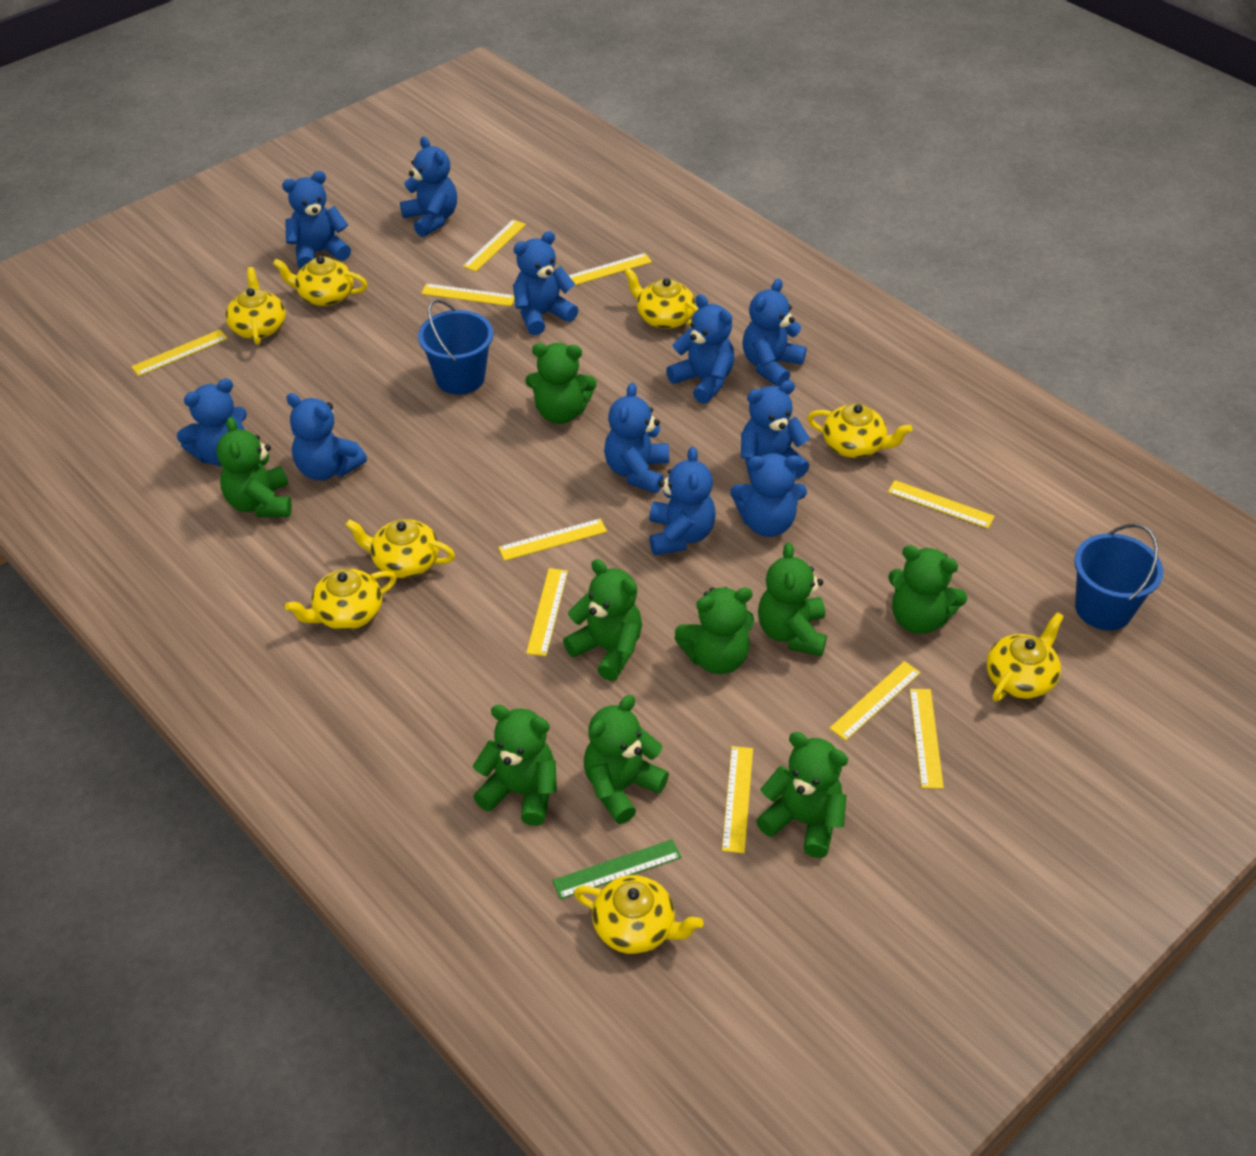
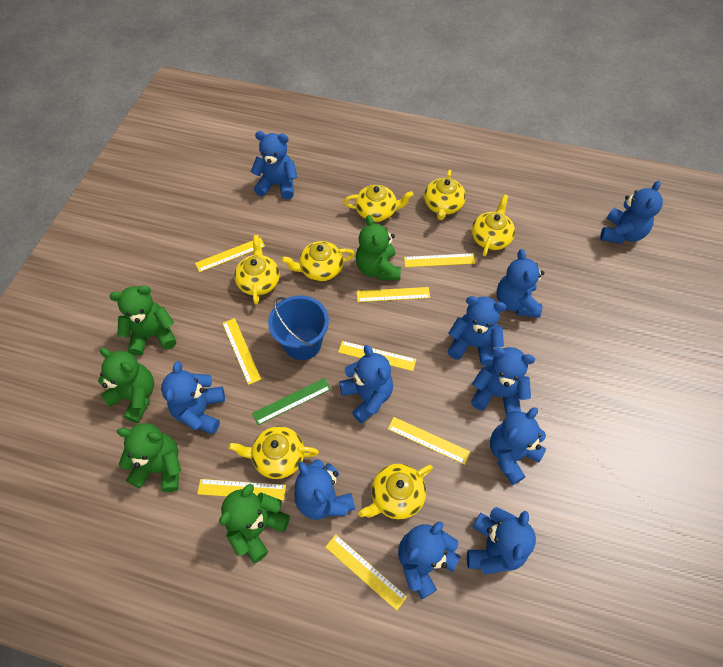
blue bucket: 2 -> 1
green teddy bear: 9 -> 5
yellow ruler: 10 -> 8
yellow teapot: 8 -> 7

